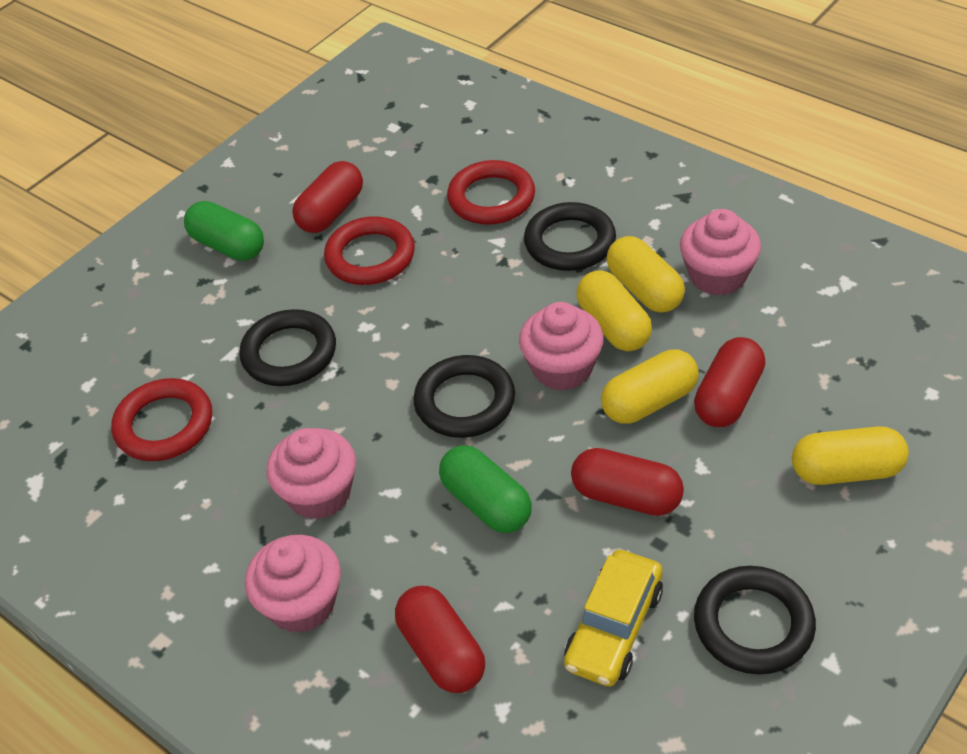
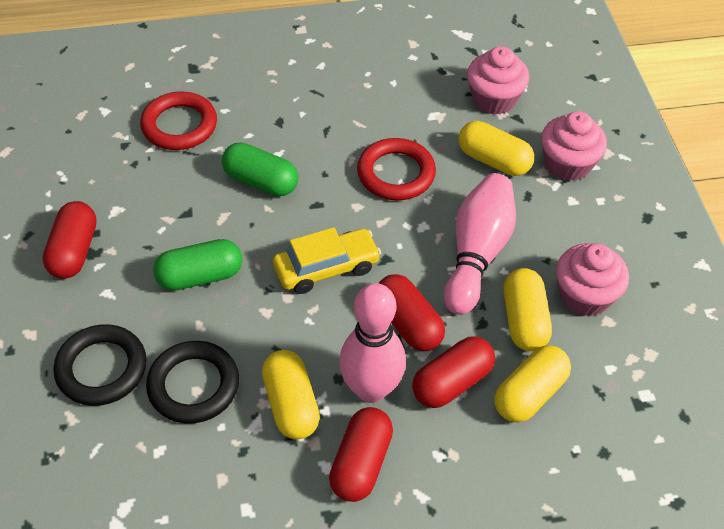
black ring: 4 -> 2
pink bowling pin: 0 -> 2
pink cupcake: 4 -> 3
red ring: 3 -> 2

